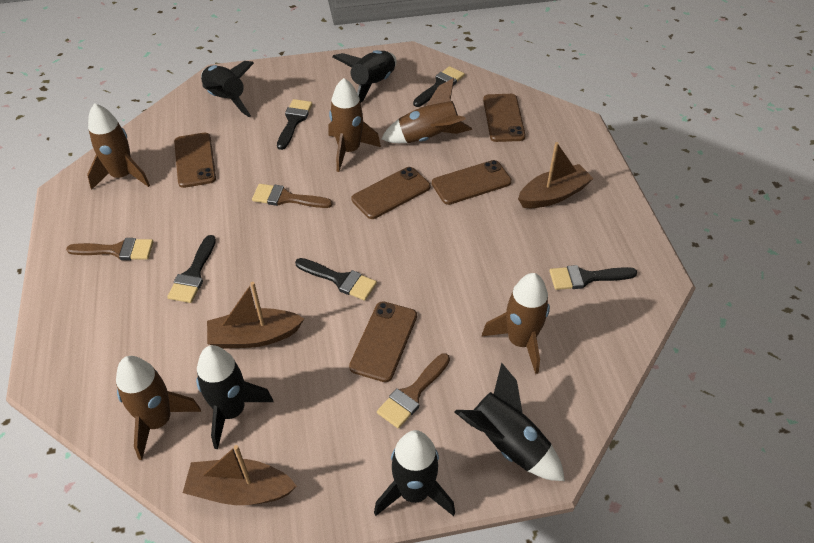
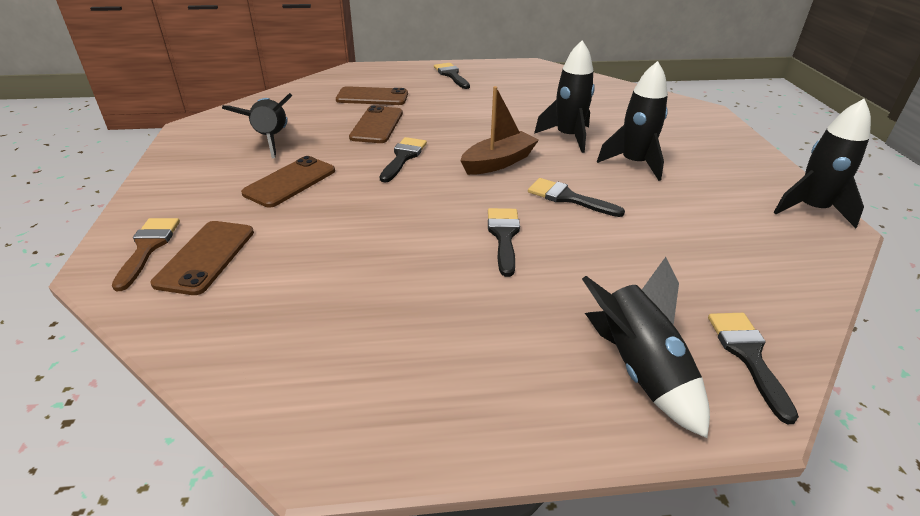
brown boat: 3 -> 1
brown brush: 3 -> 1
brown phone: 5 -> 4
brown rocket: 5 -> 0

